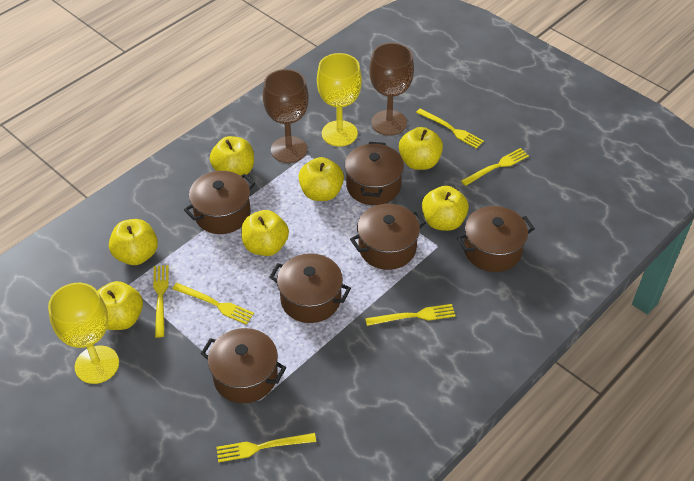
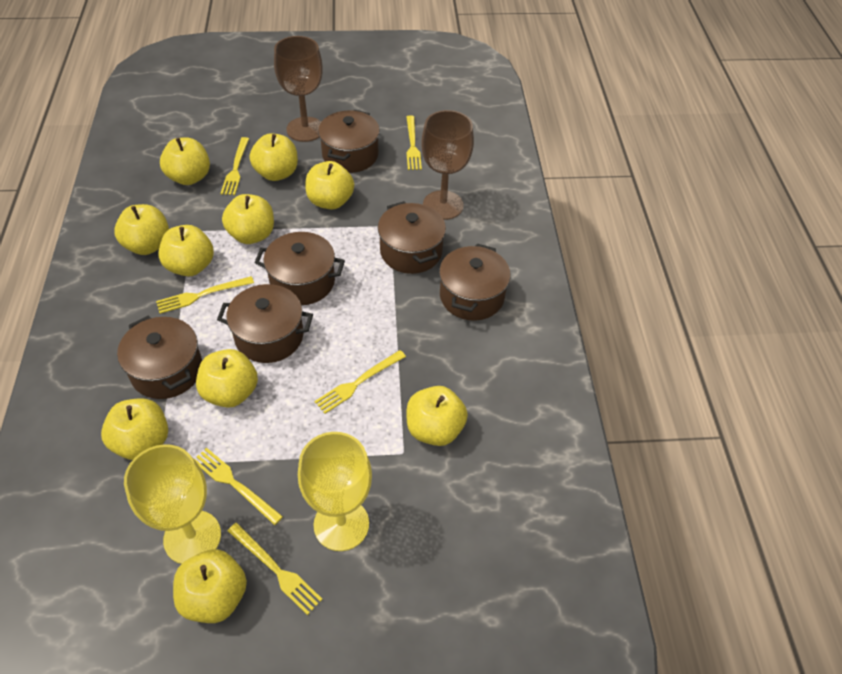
yellow apple: 7 -> 10

